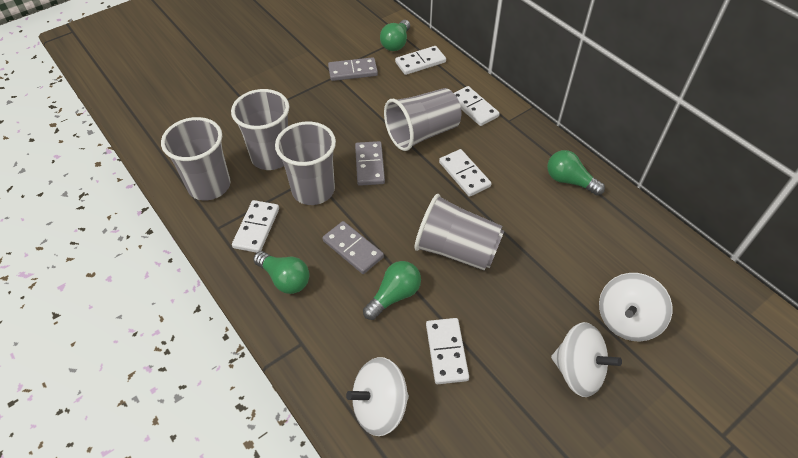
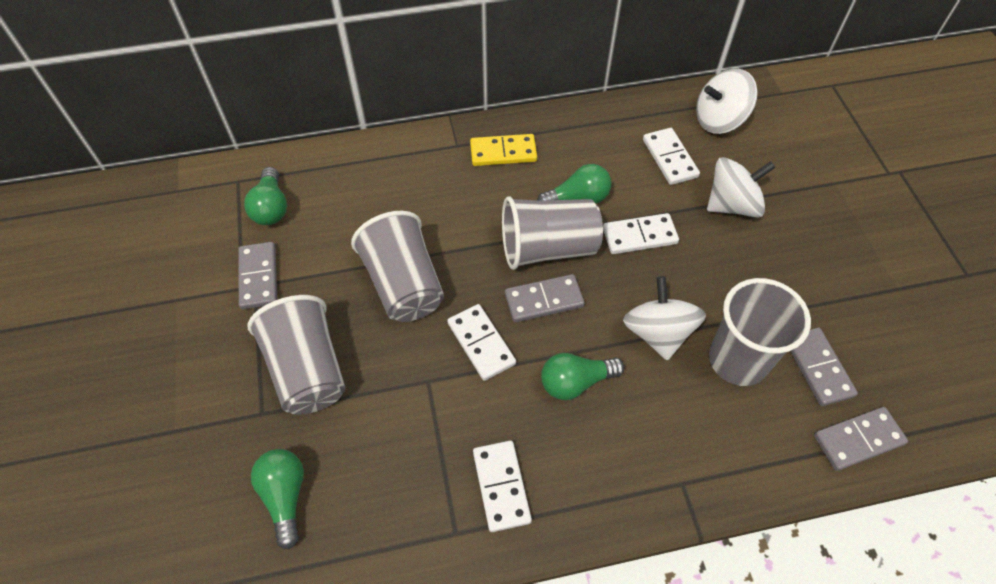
grey cup: 5 -> 4
grey domino: 3 -> 4
white domino: 5 -> 4
yellow domino: 0 -> 1

